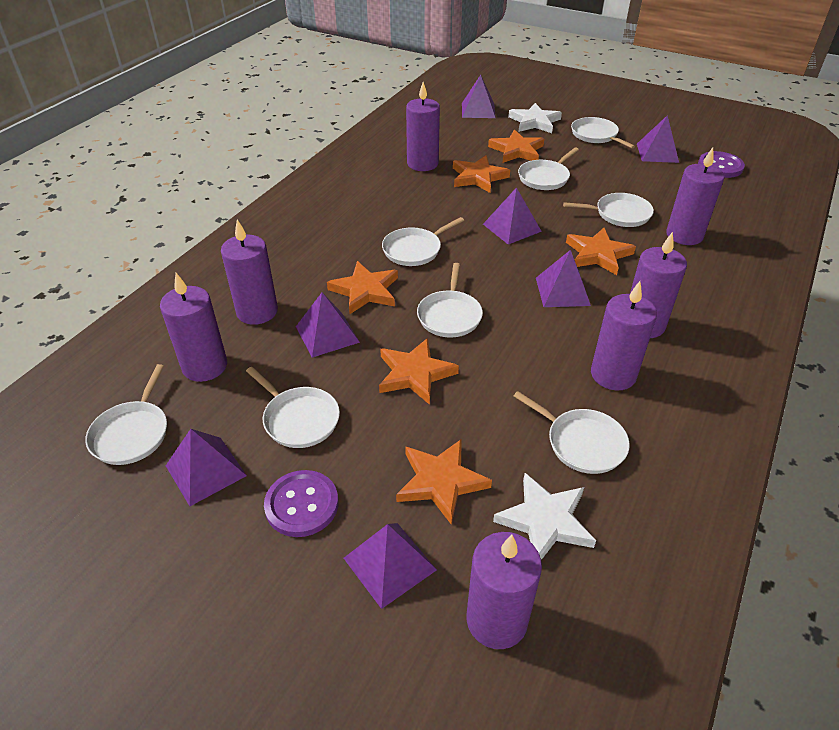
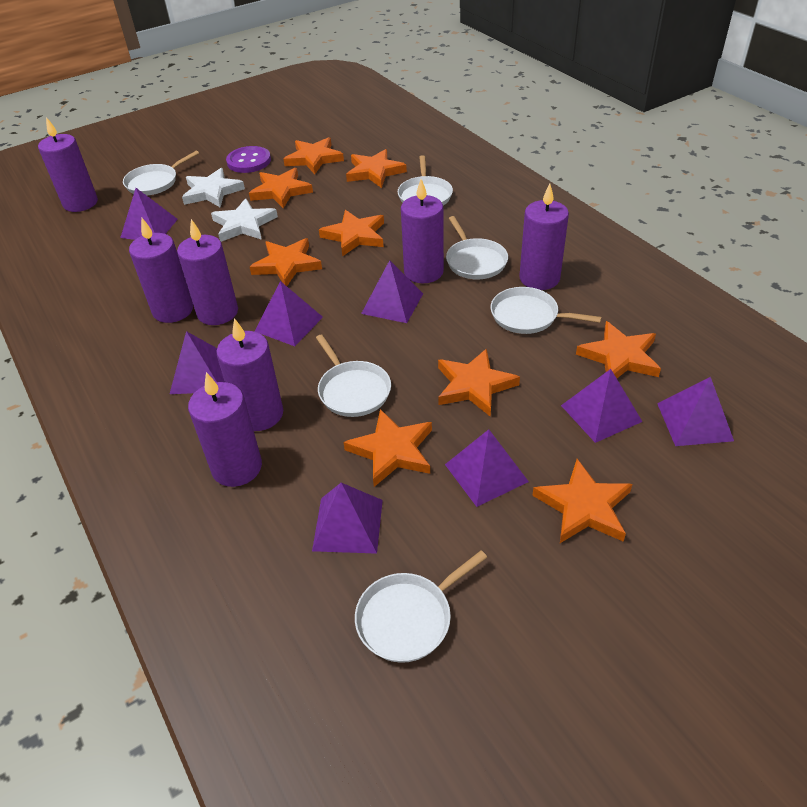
orange star: 6 -> 9
purple button: 2 -> 1
purple pyramid: 7 -> 8
white pan: 8 -> 6

